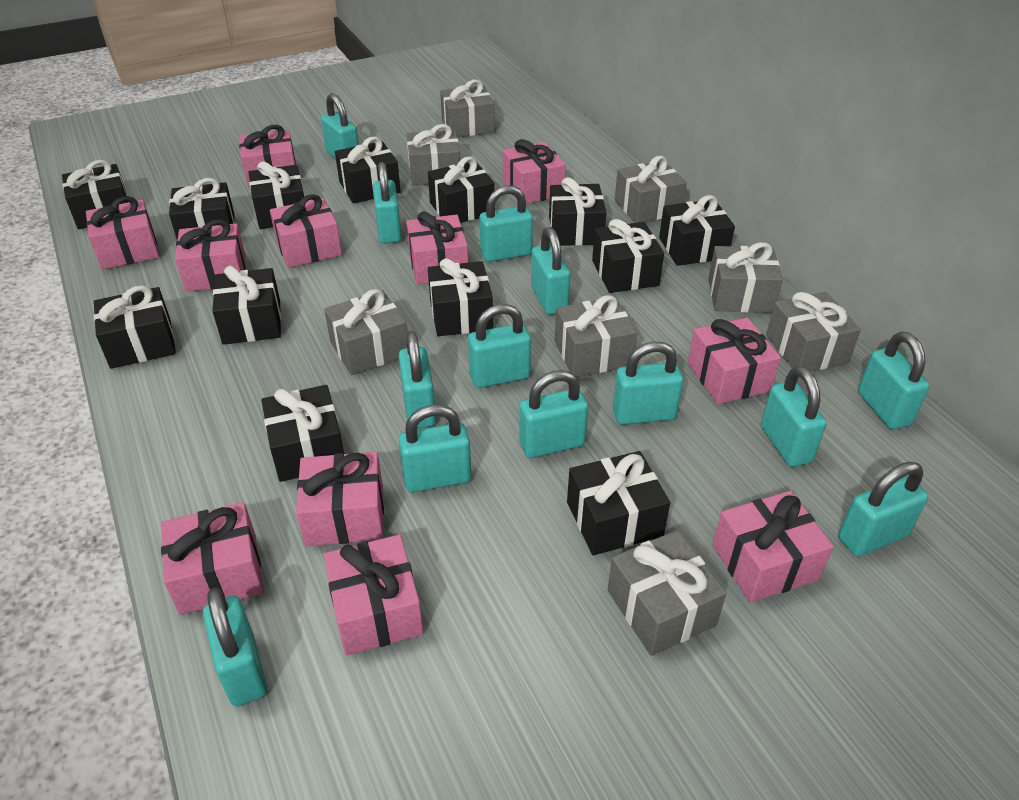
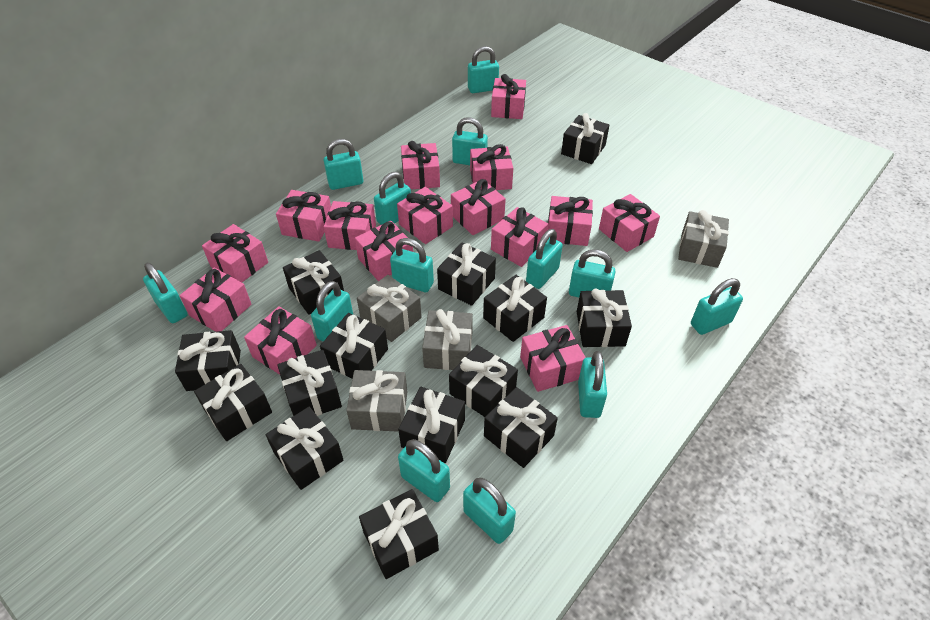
black gift: 13 -> 14
grey gift: 8 -> 4
pink gift: 11 -> 15

